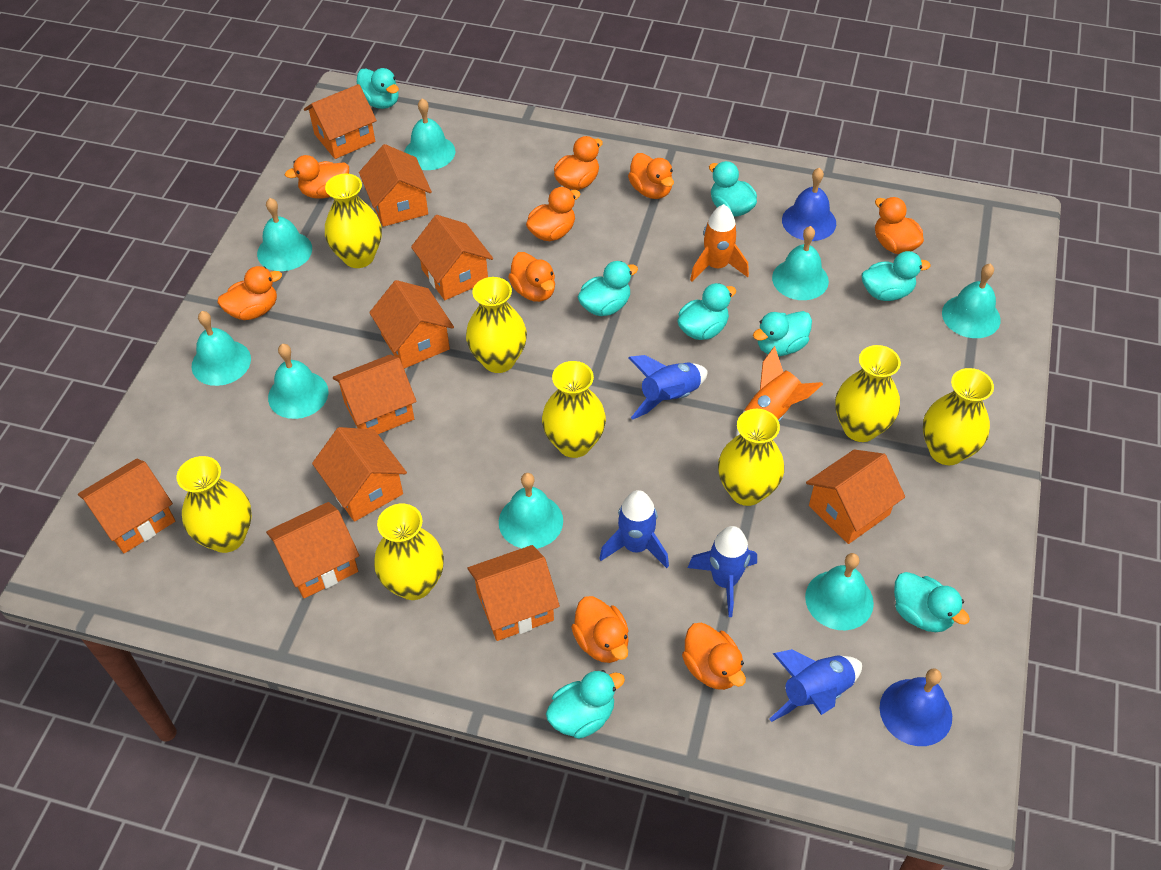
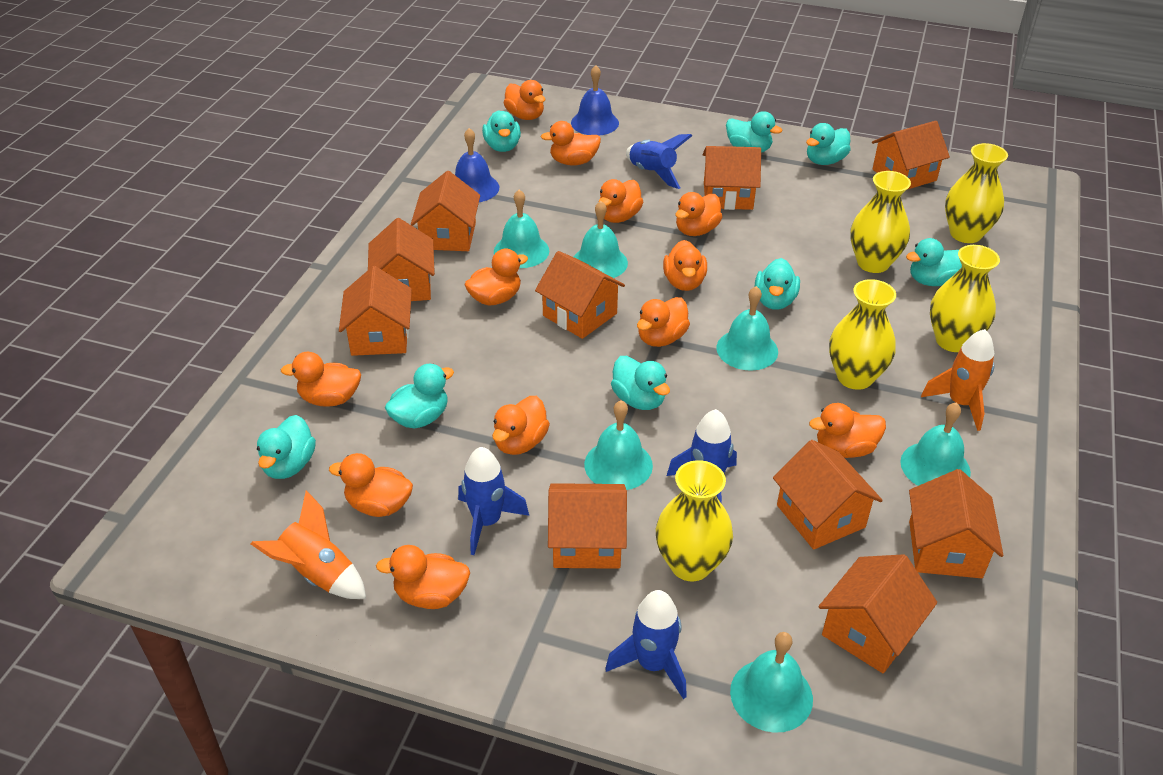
orange duck: 9 -> 12
turquoise bell: 8 -> 6
yellow vase: 8 -> 5

